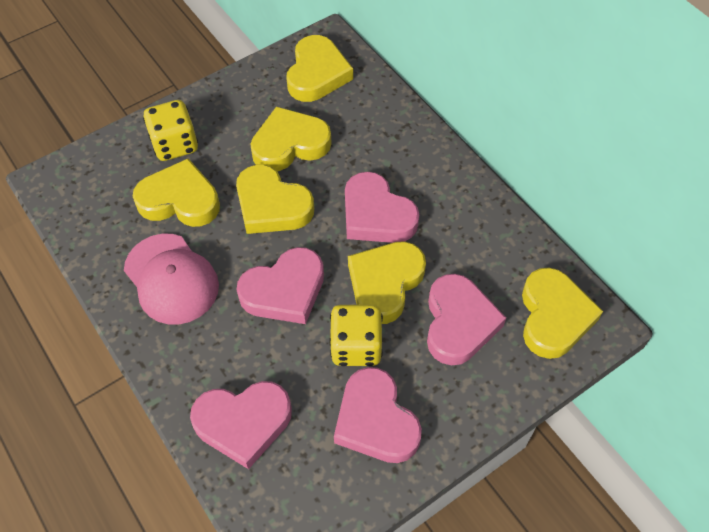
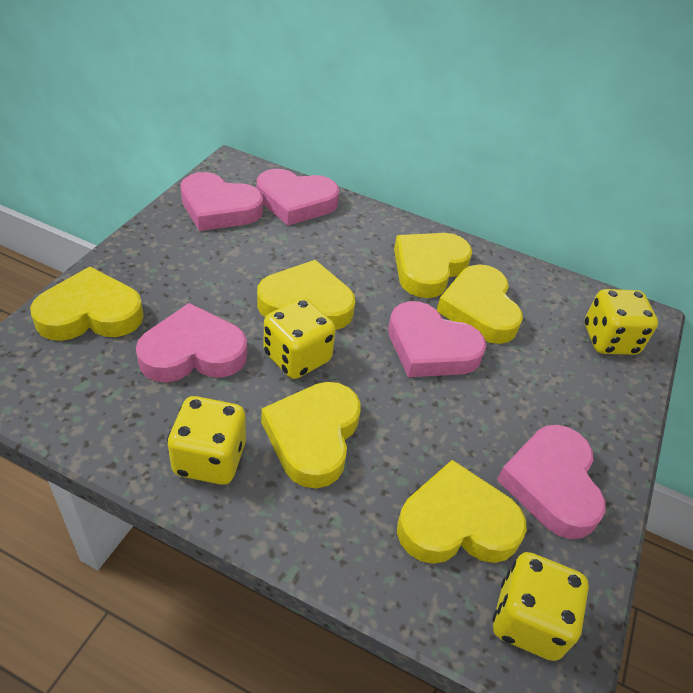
pink cap: 1 -> 0
yellow dice: 2 -> 4

